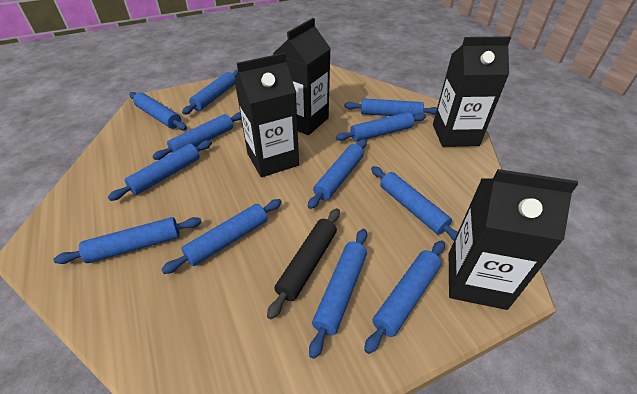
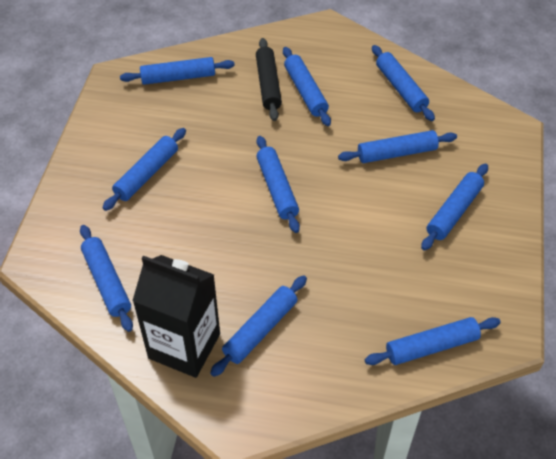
black carton: 4 -> 1
blue rolling pin: 12 -> 10

